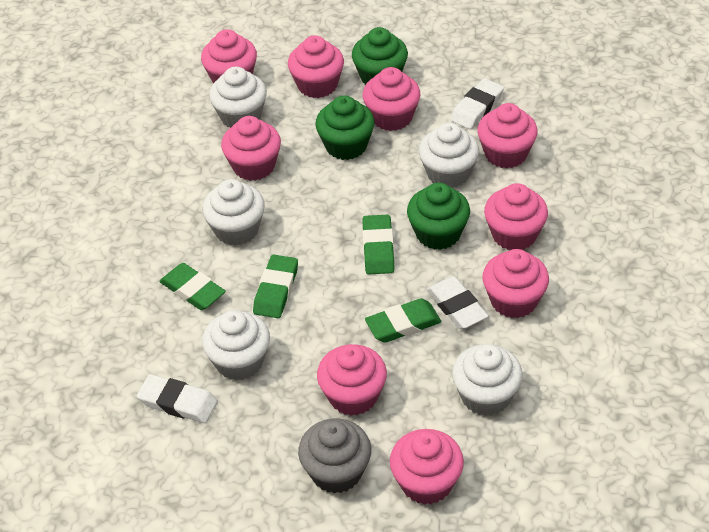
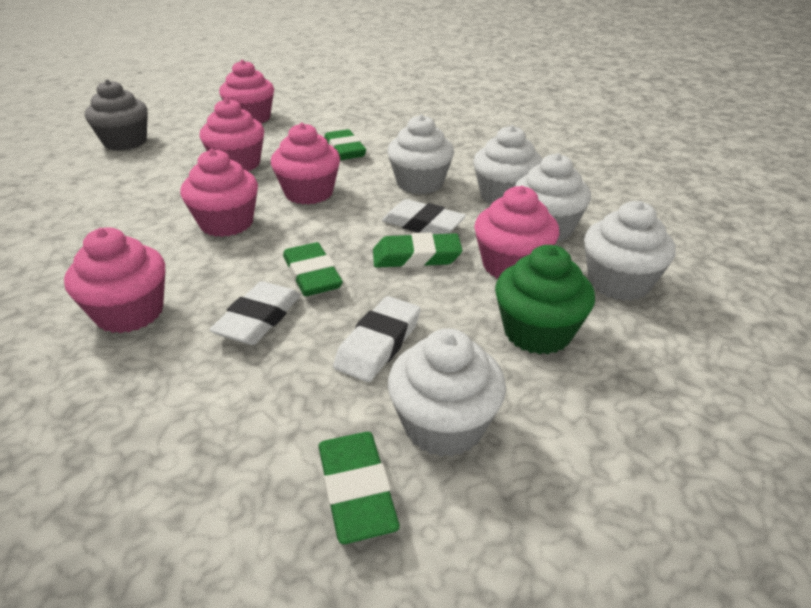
green cupcake: 3 -> 1
pink cupcake: 9 -> 6

